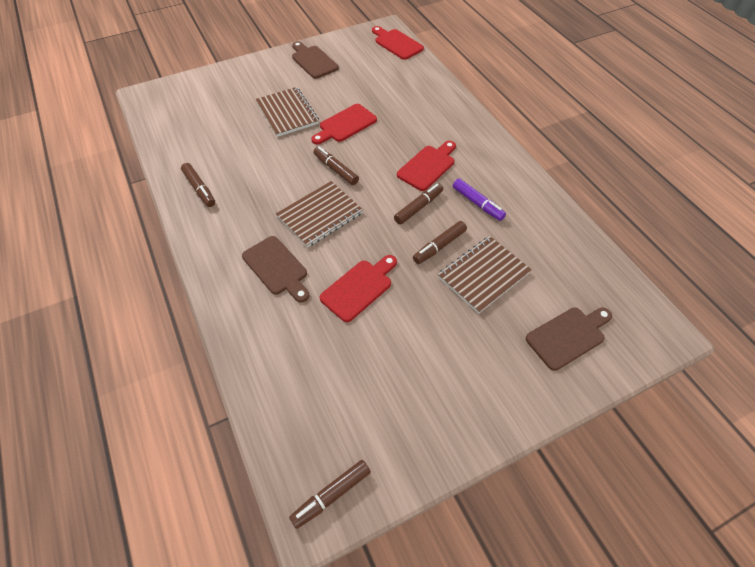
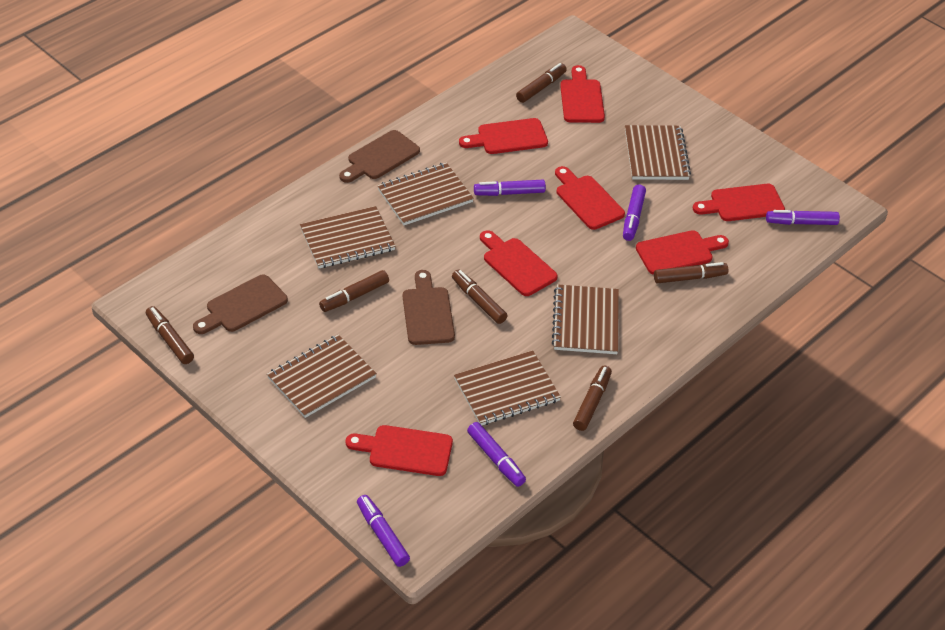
brown marker: 5 -> 6
brown notebook: 3 -> 6
purple marker: 1 -> 5
red cutting board: 4 -> 7

